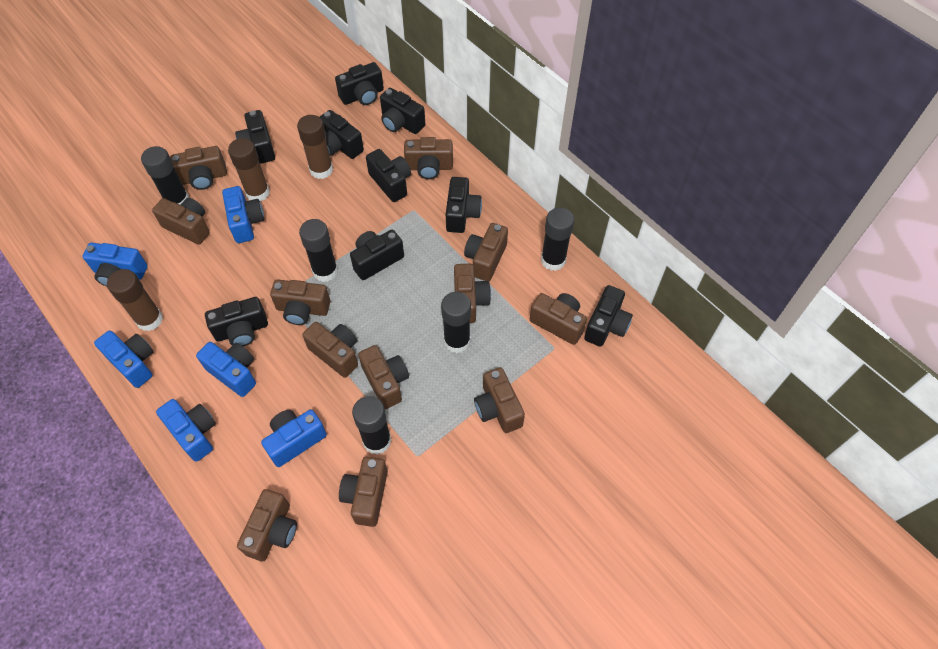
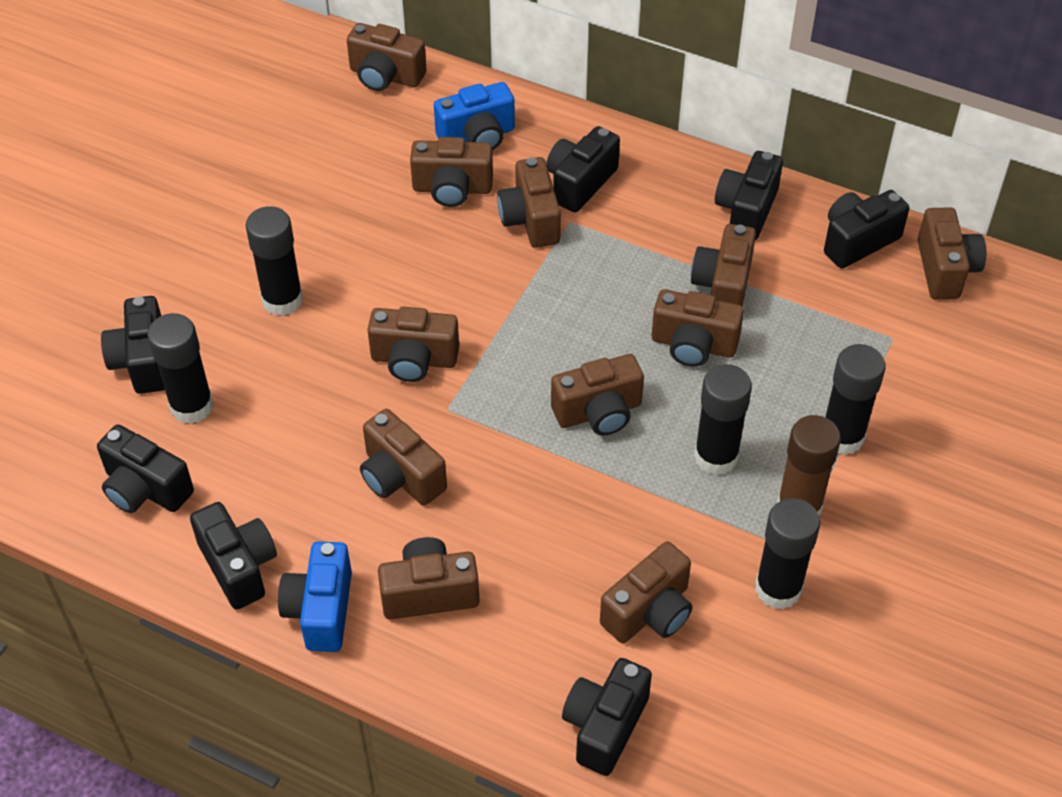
black camera: 9 -> 7
blue camera: 6 -> 2
brown camera: 12 -> 11
brown glue stick: 3 -> 1

